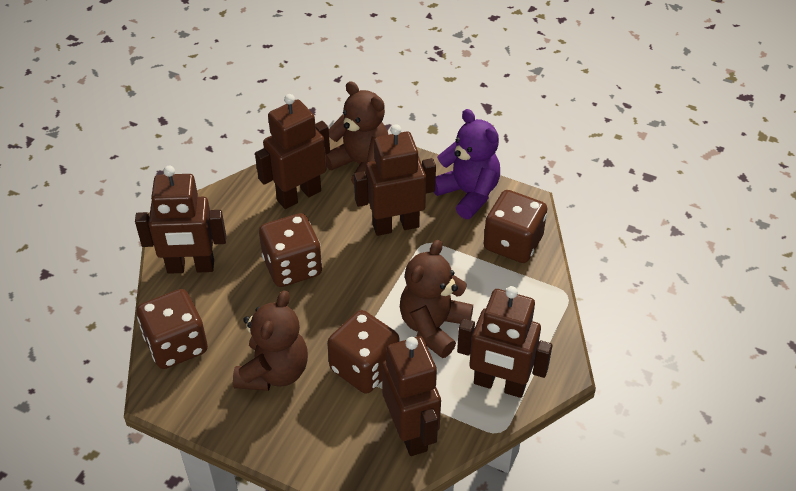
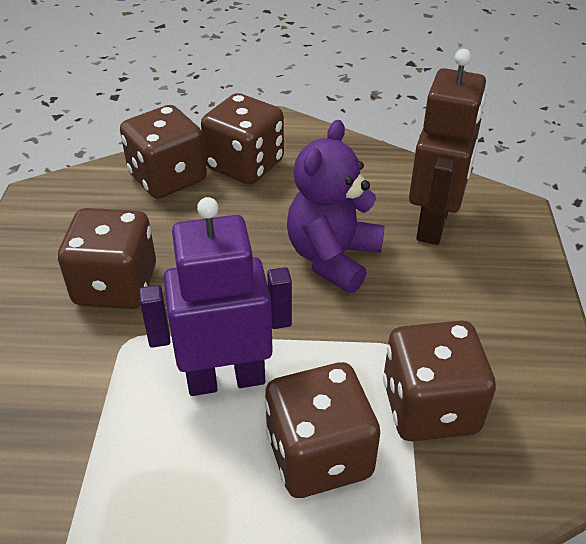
brown dice: 4 -> 5
brown robot: 5 -> 1
brown teddy bear: 3 -> 0
purple robot: 0 -> 1

